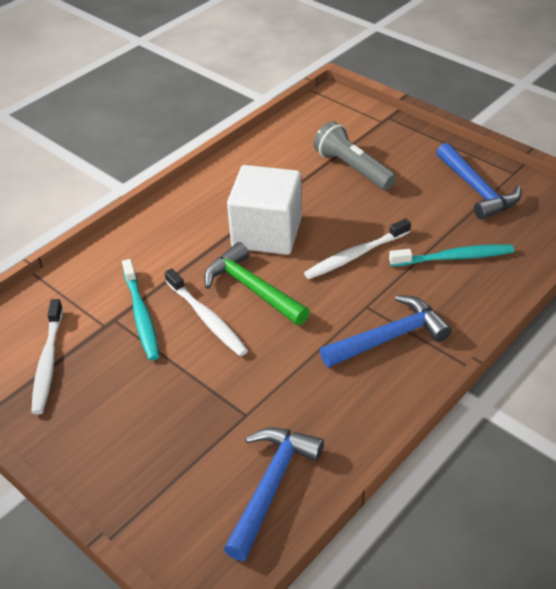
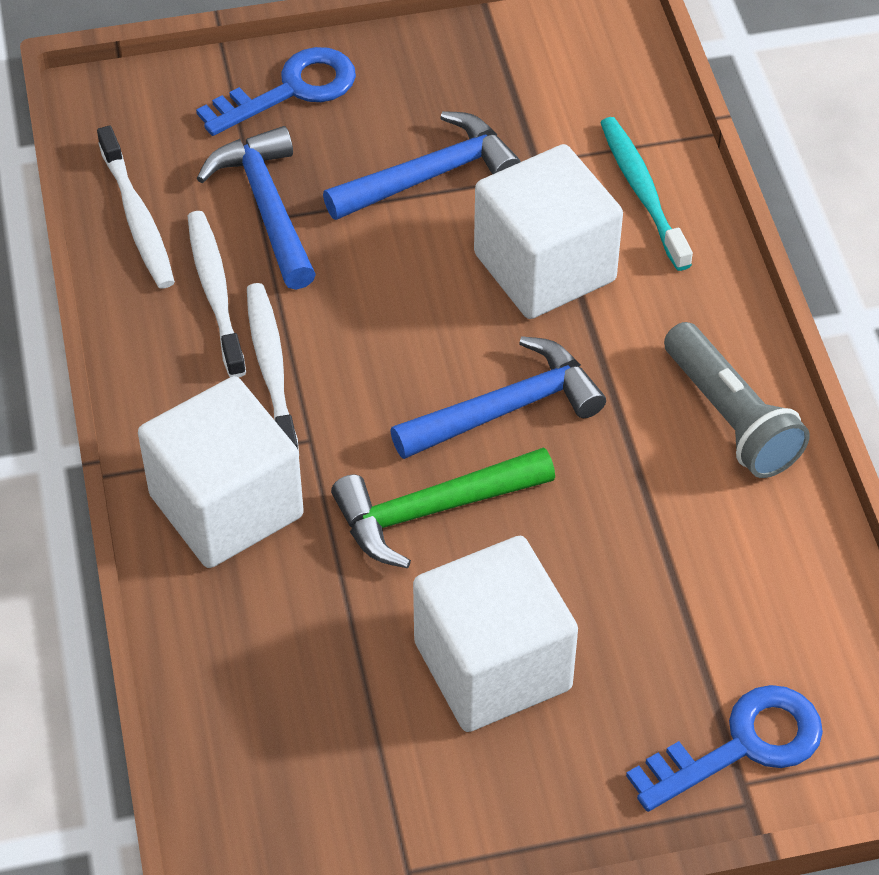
blue key: 0 -> 2
turquoise toothbrush: 2 -> 1
white cube: 1 -> 3

